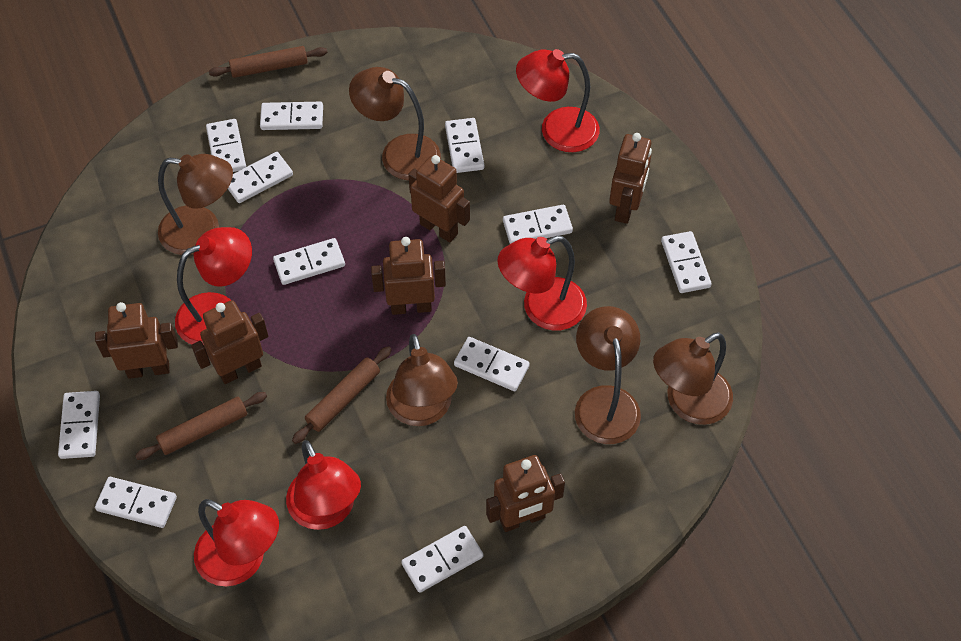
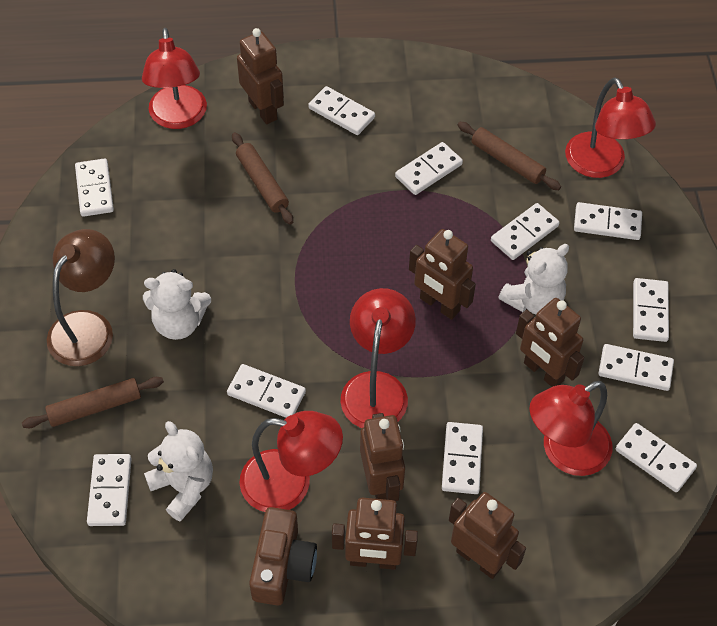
brown camera: 0 -> 1
brown lamp: 5 -> 1
white teddy bear: 0 -> 3

